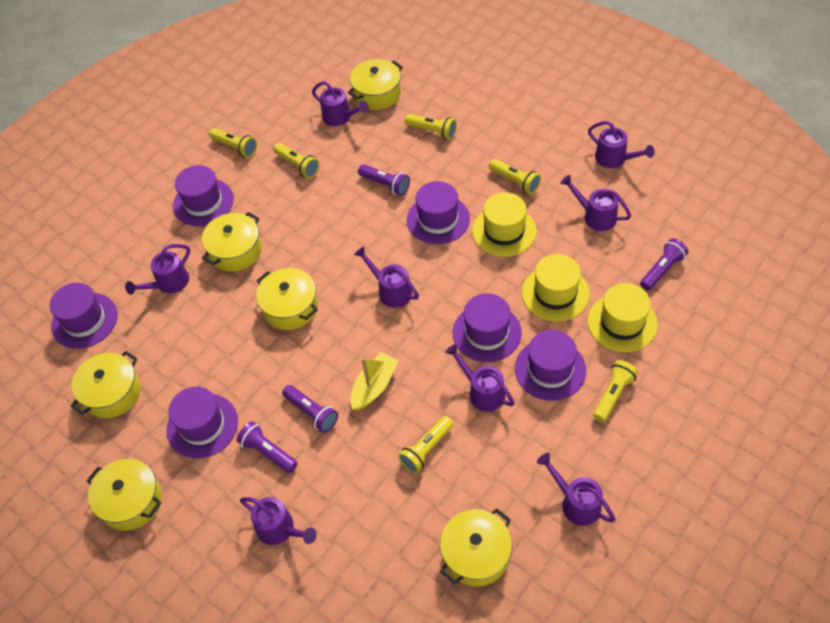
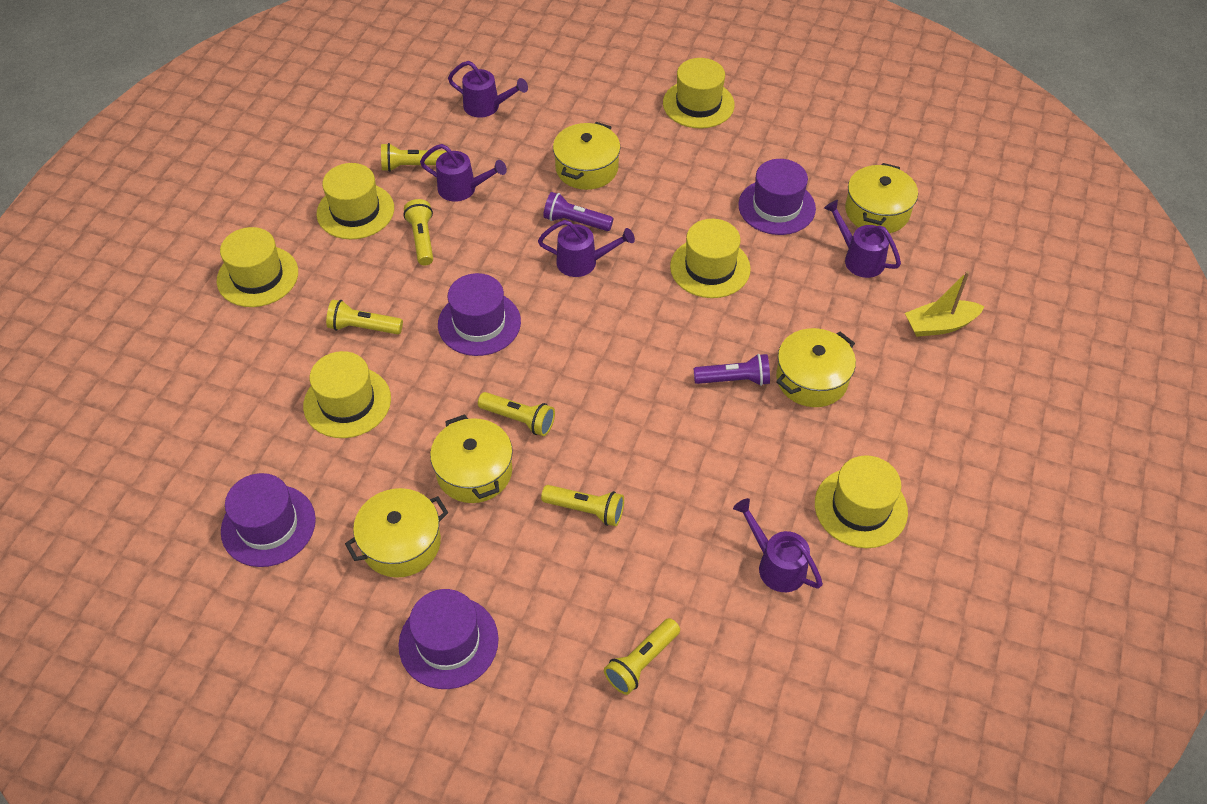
purple flashlight: 4 -> 2
purple hat: 6 -> 4
purple watering can: 8 -> 5
yellow hat: 3 -> 6
yellow pot: 6 -> 5

